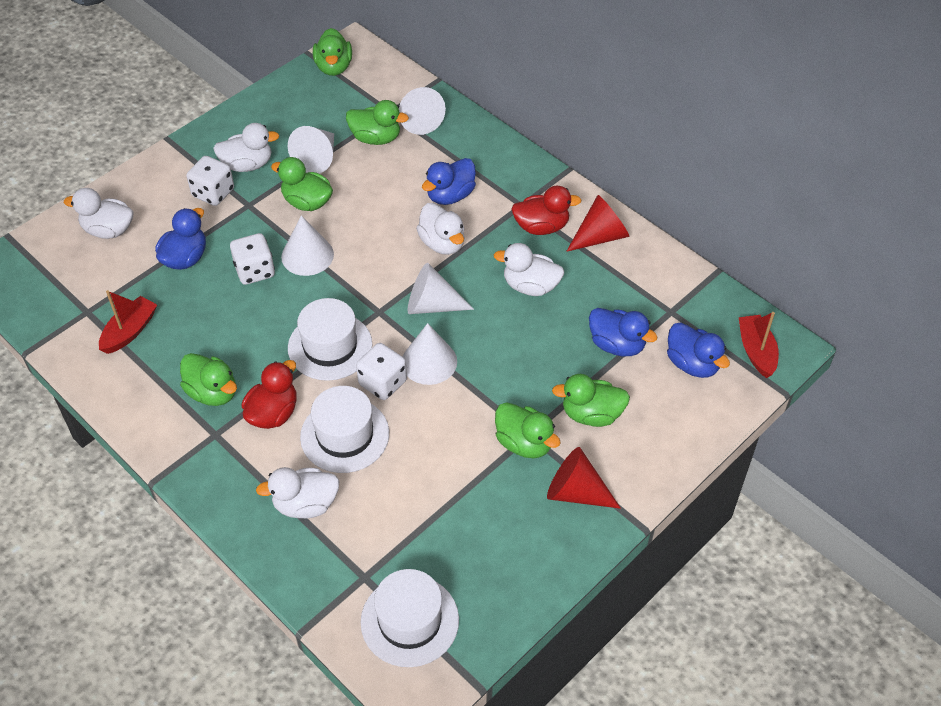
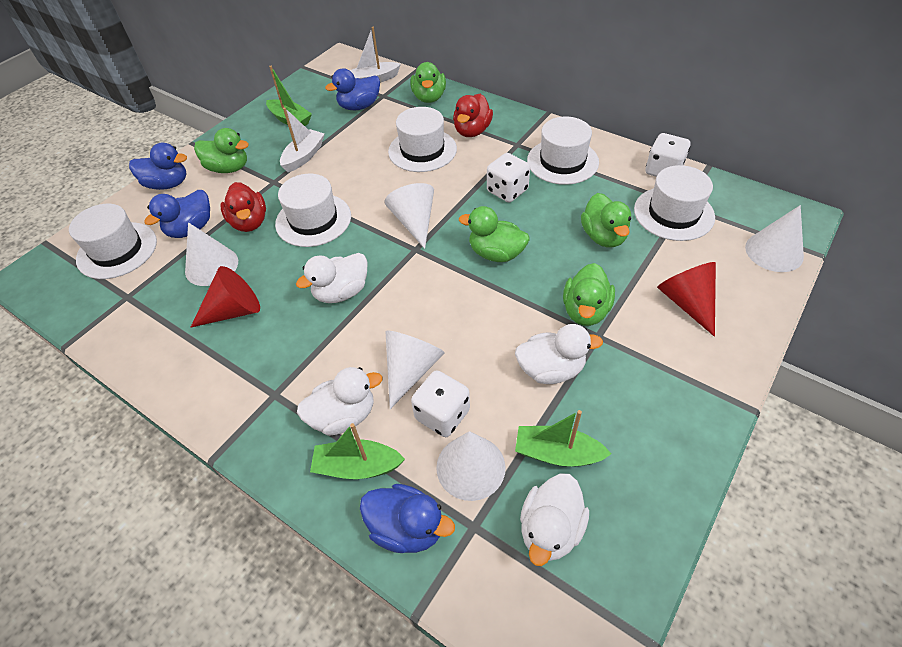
green boat: 0 -> 3
green duck: 6 -> 5
red boat: 2 -> 0
white boat: 0 -> 2
white duck: 5 -> 4
white hat: 3 -> 5

